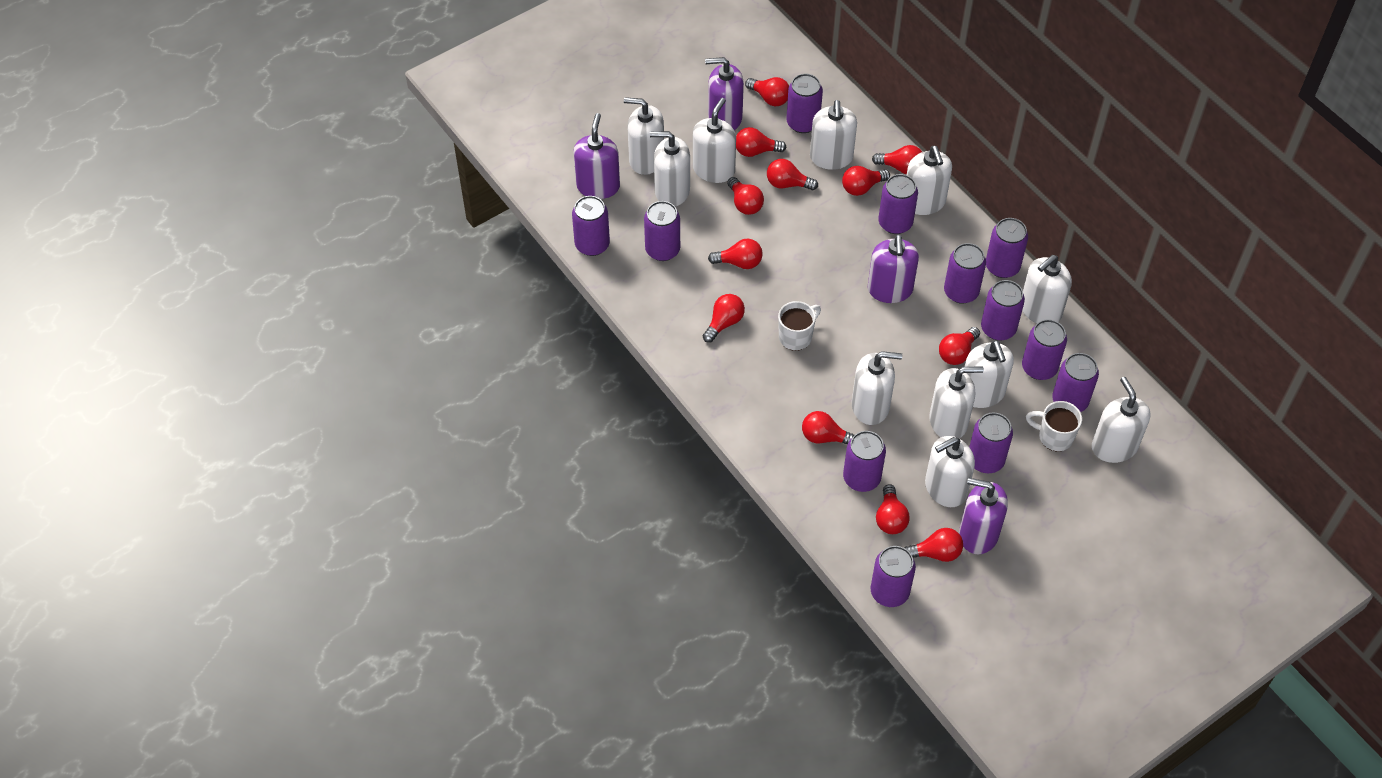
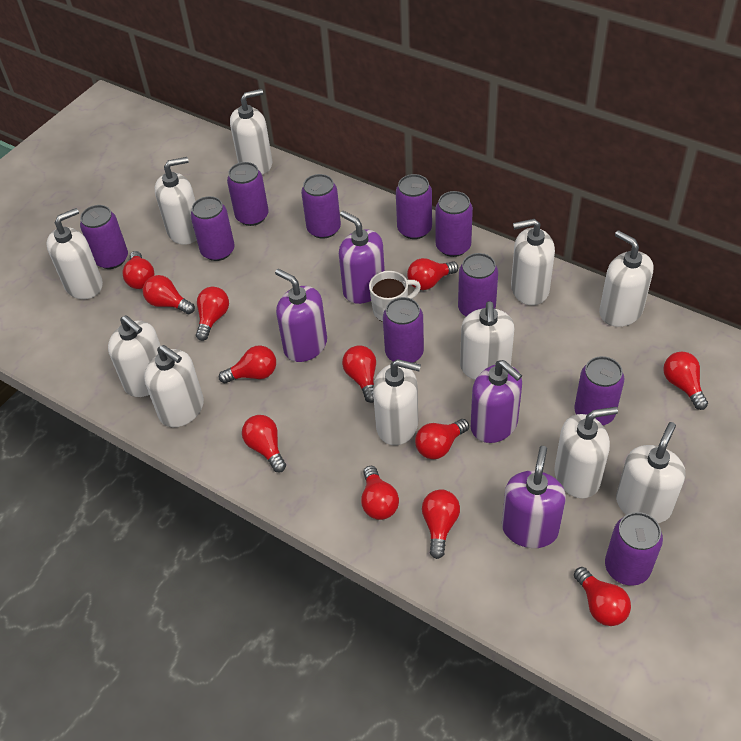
purple can: 12 -> 10
white mug: 2 -> 1

